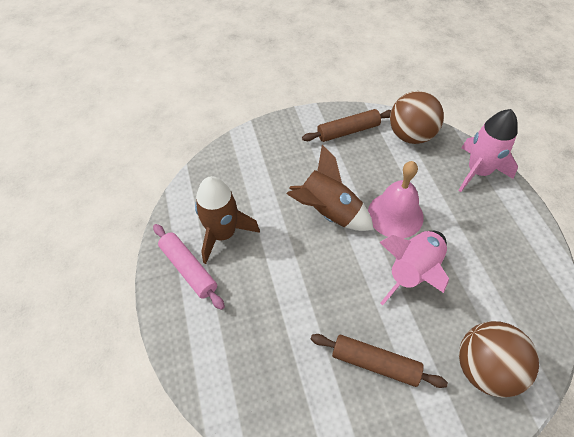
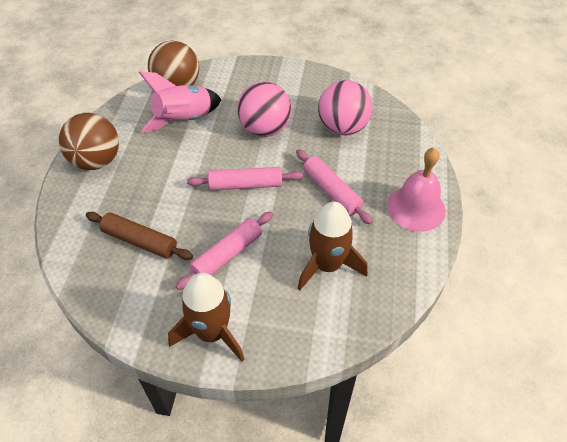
brown rolling pin: 2 -> 1
pink ball: 0 -> 2
pink rocket: 2 -> 1
pink rolling pin: 1 -> 3

